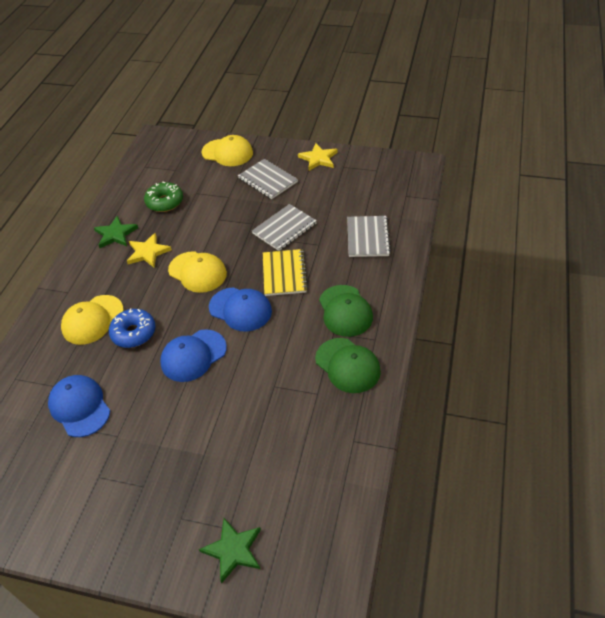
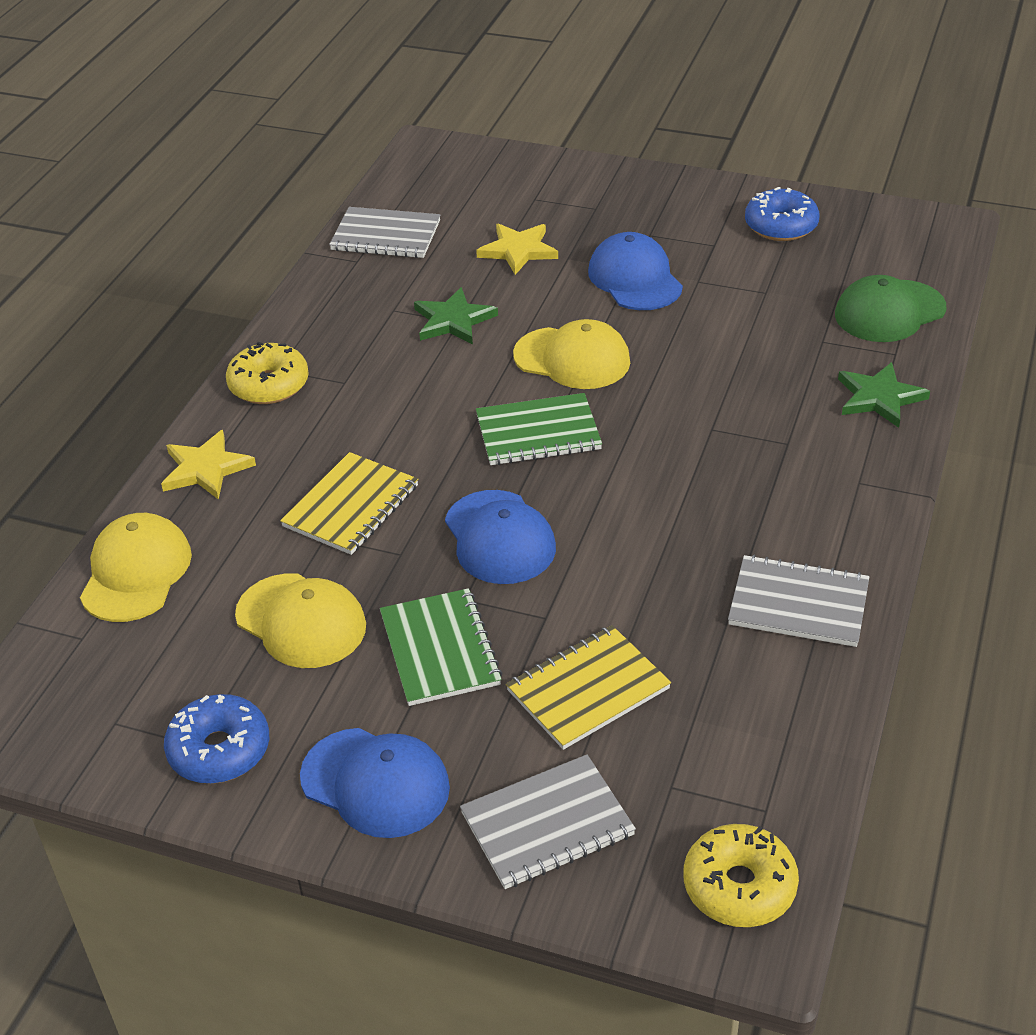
blue donut: 1 -> 2
green cap: 2 -> 1
green donut: 1 -> 0
green notebook: 0 -> 2
yellow donut: 0 -> 2
yellow notebook: 1 -> 2

